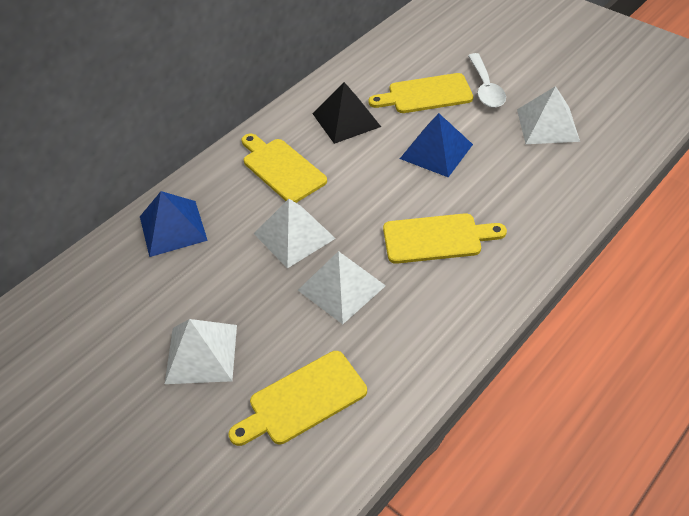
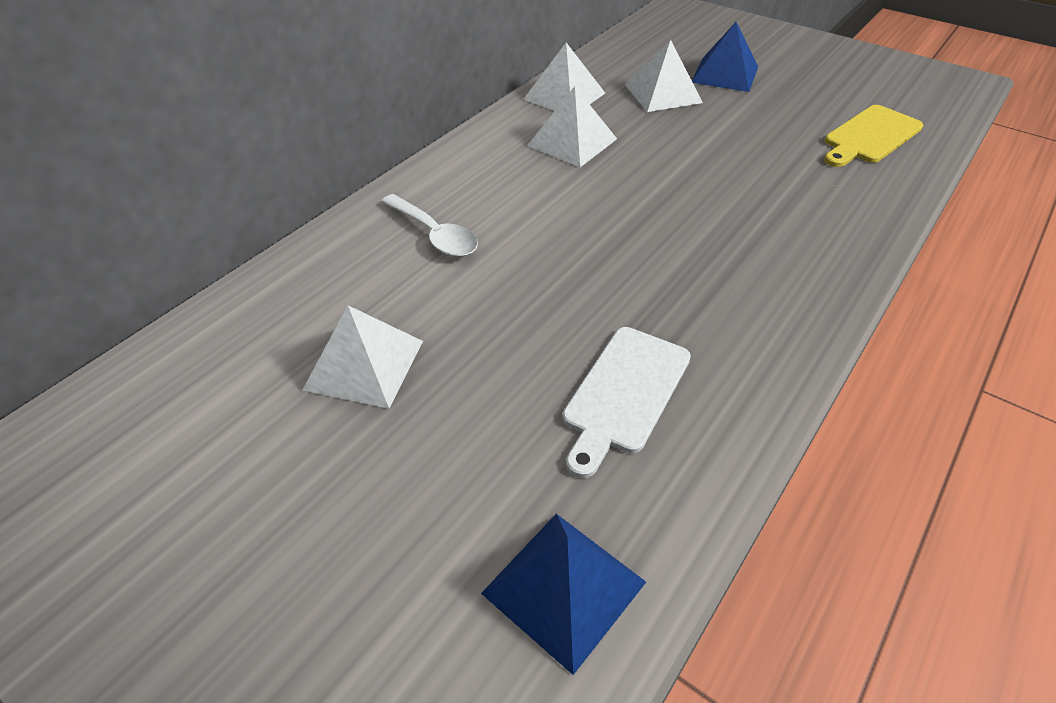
black pyramid: 1 -> 0
white cutting board: 0 -> 1
yellow cutting board: 4 -> 1

